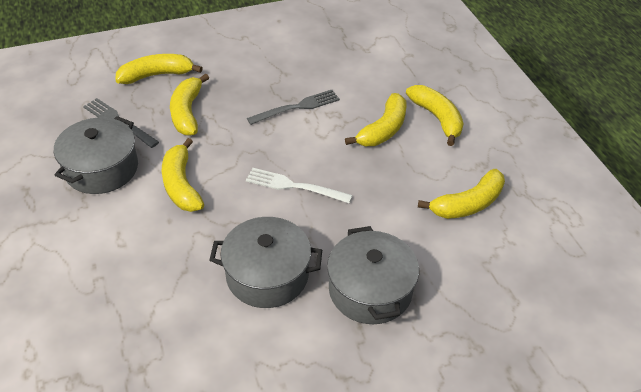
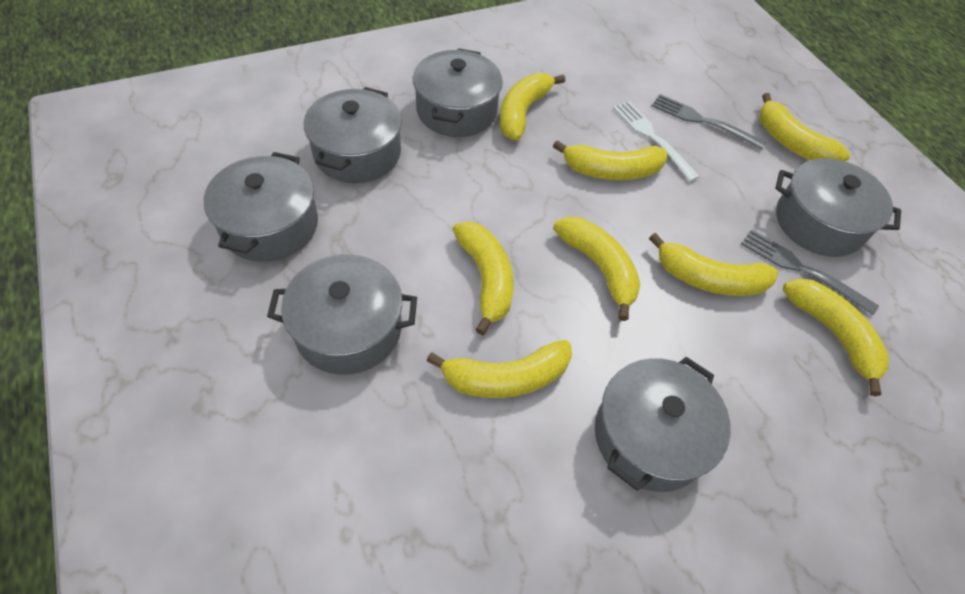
grey pot: 3 -> 6
yellow banana: 6 -> 8

